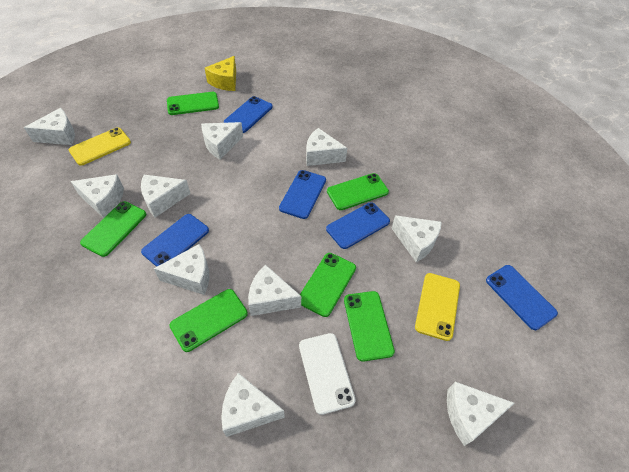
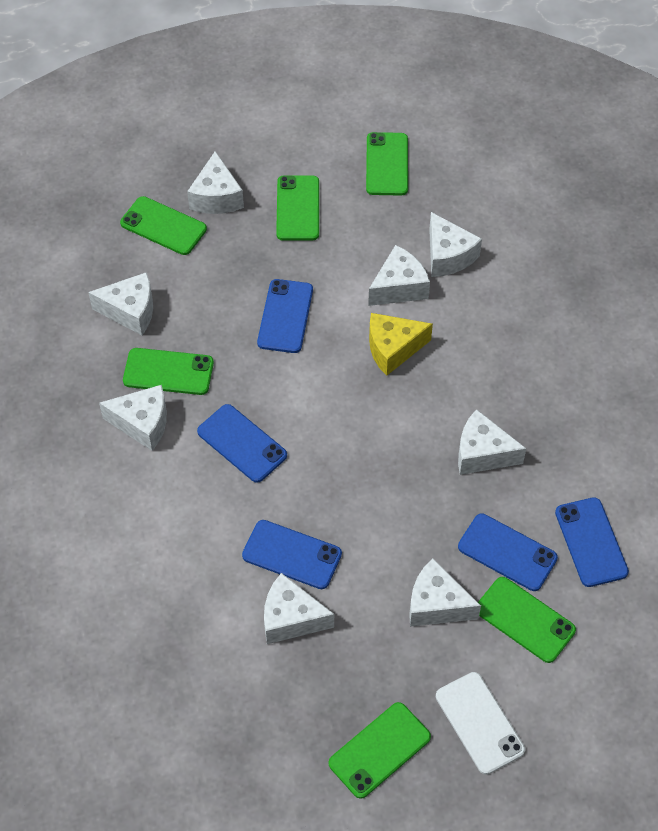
white cheese: 10 -> 8
yellow phone: 2 -> 0

